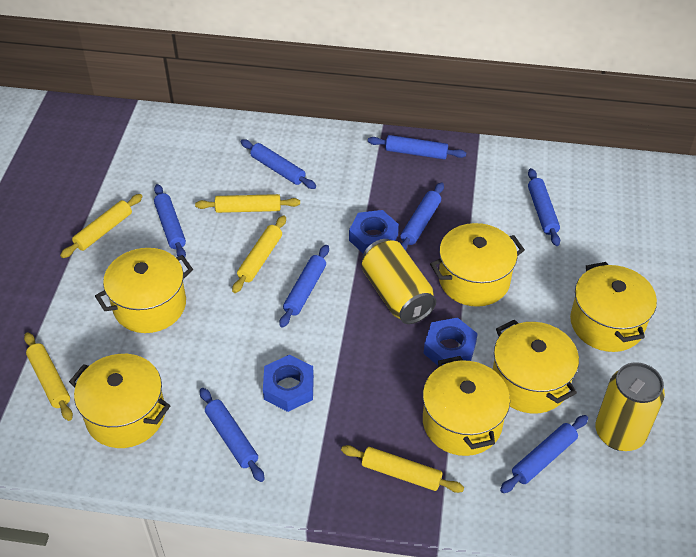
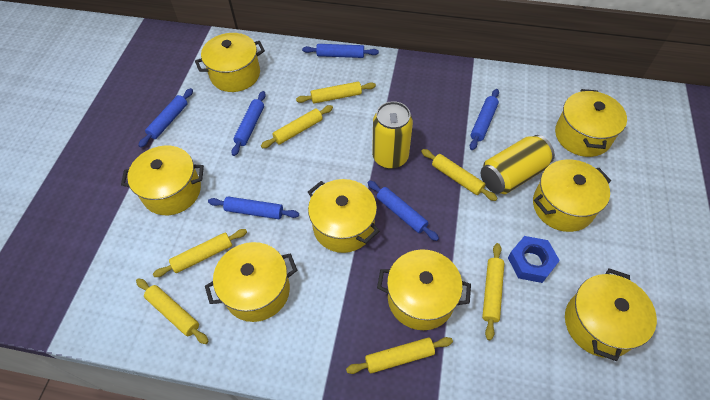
blue nut: 3 -> 1
blue rolling pin: 8 -> 6
yellow pot: 6 -> 8
yellow rolling pin: 5 -> 7

